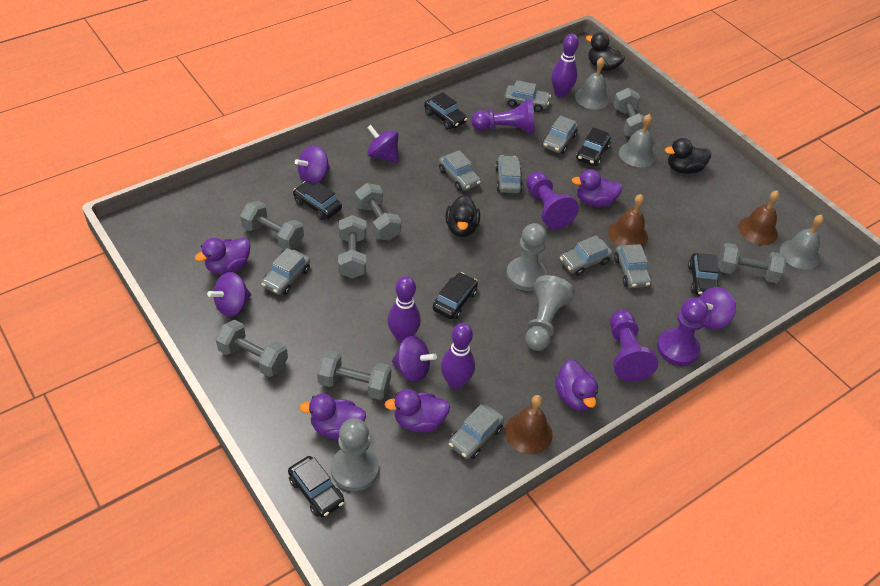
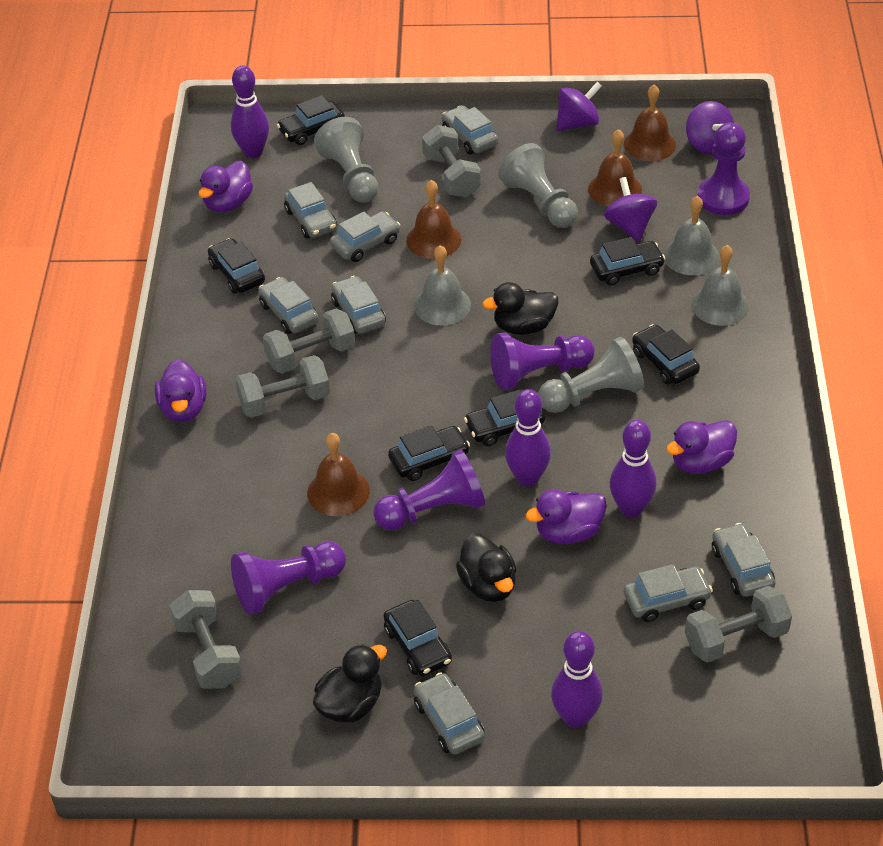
black car: 6 -> 7
brown bell: 3 -> 4
grey dumbbell: 7 -> 5
purple bowling pin: 3 -> 4
purple duck: 5 -> 4
purple spinning top: 5 -> 3

